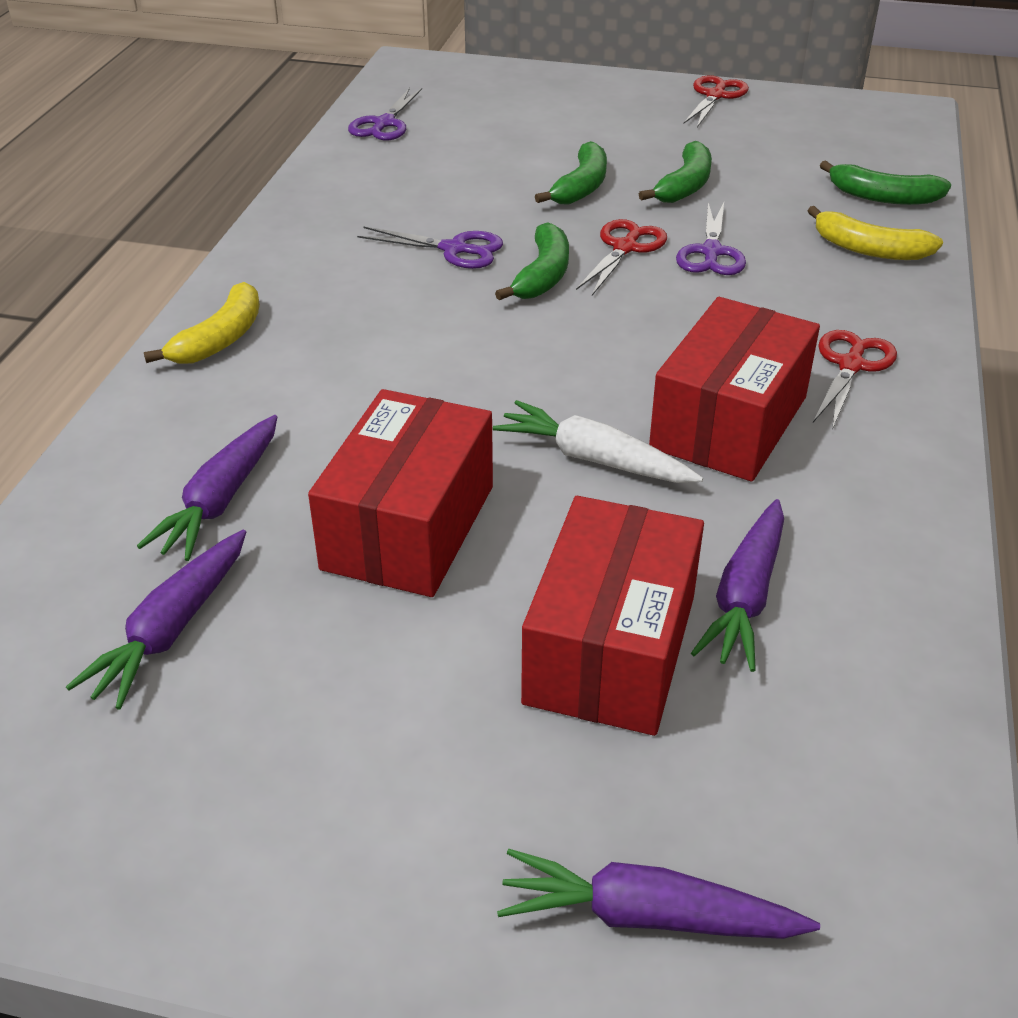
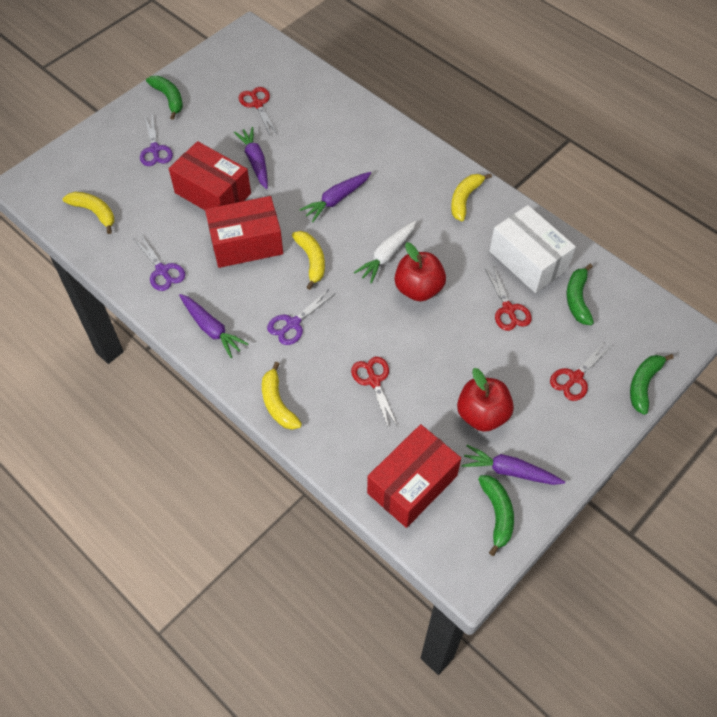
red apple: 0 -> 2
red scissors: 3 -> 4
white box: 0 -> 1
yellow banana: 2 -> 4

